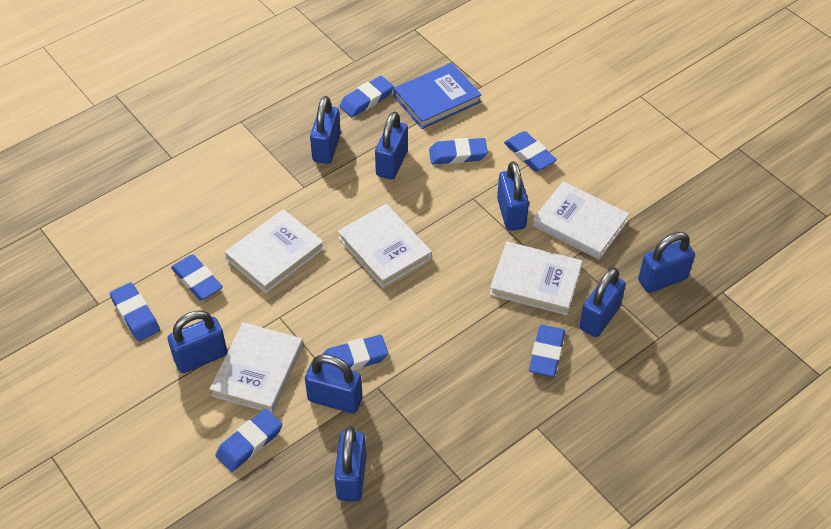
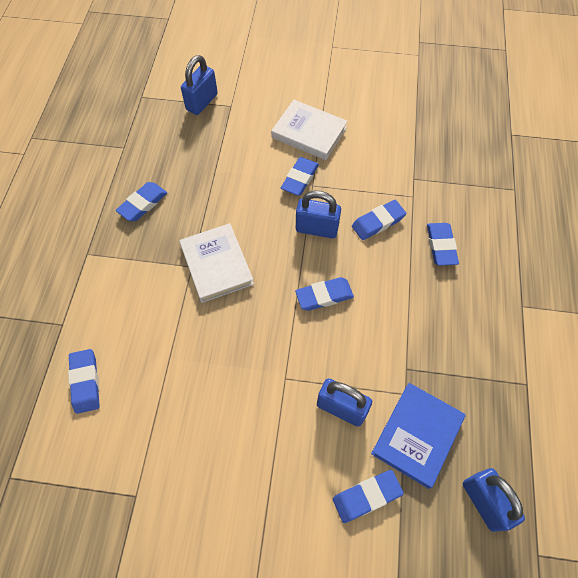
blue eraser: 8 -> 7
blue padlock: 8 -> 4
white book: 5 -> 2

